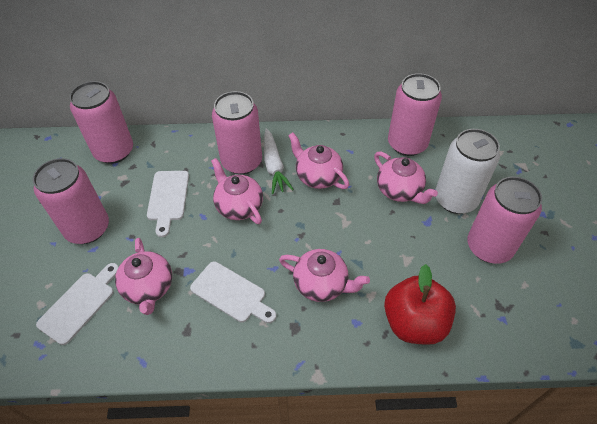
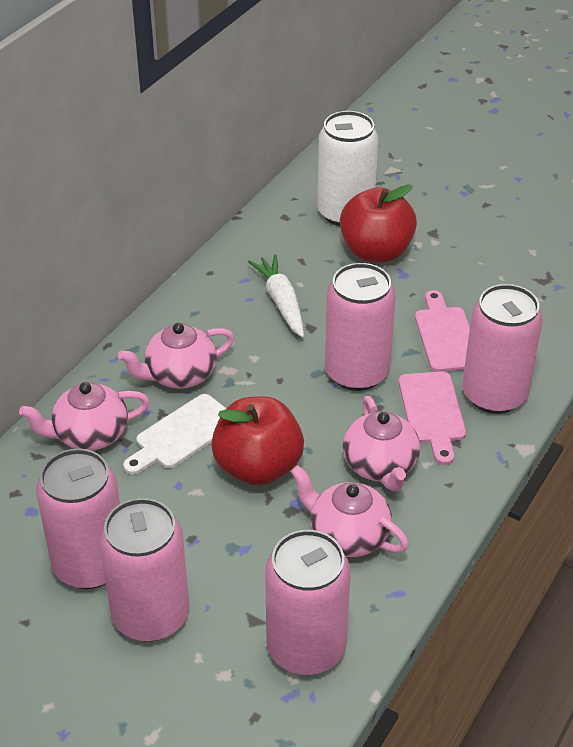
pink cutting board: 0 -> 2
pink teapot: 5 -> 4
red apple: 1 -> 2
white cutting board: 3 -> 1

